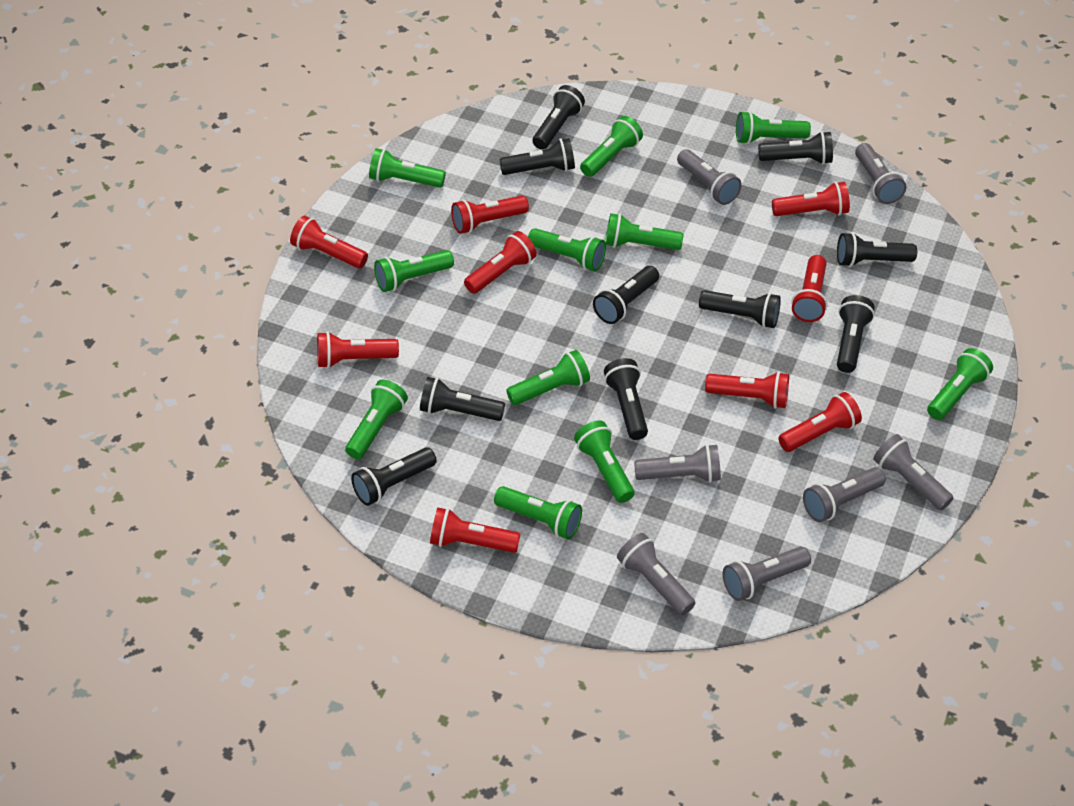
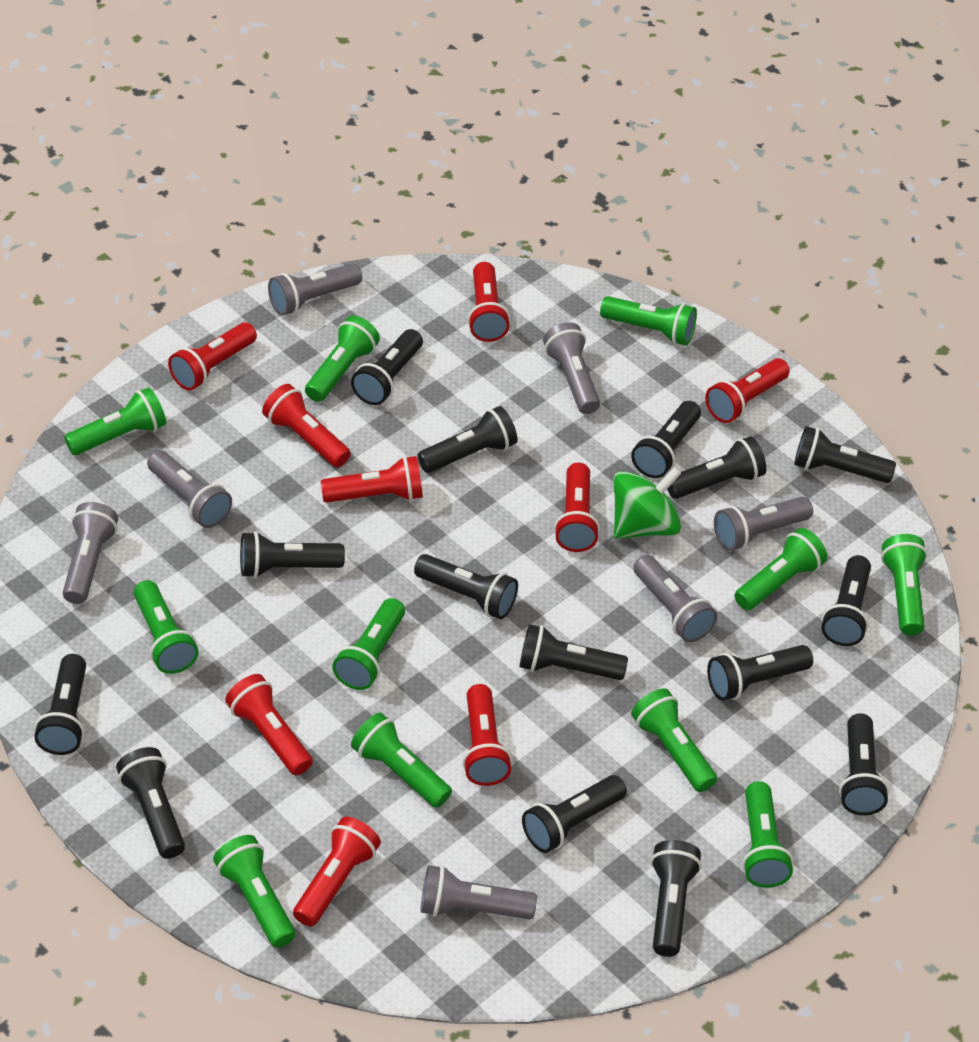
black flashlight: 10 -> 15
green spinning top: 0 -> 1

